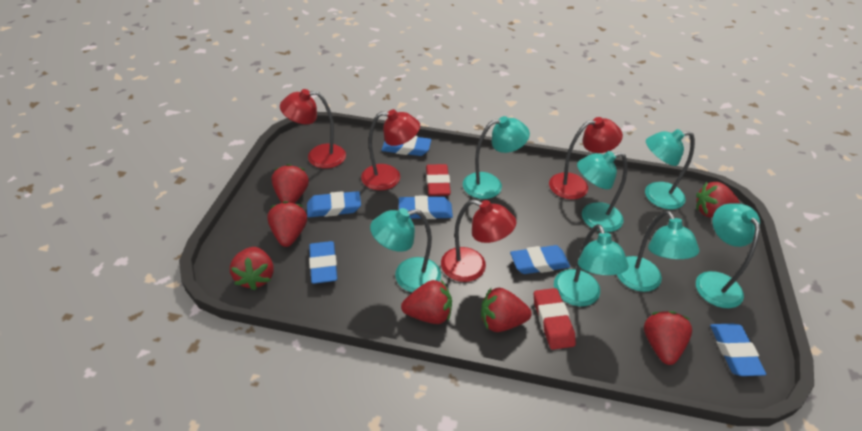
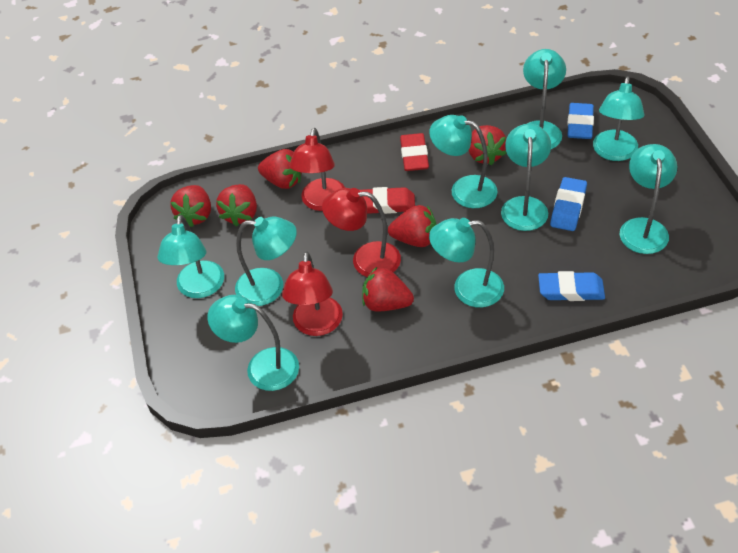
blue eraser: 6 -> 3
red lamp: 4 -> 3
red strawberry: 7 -> 6
turquoise lamp: 7 -> 9

